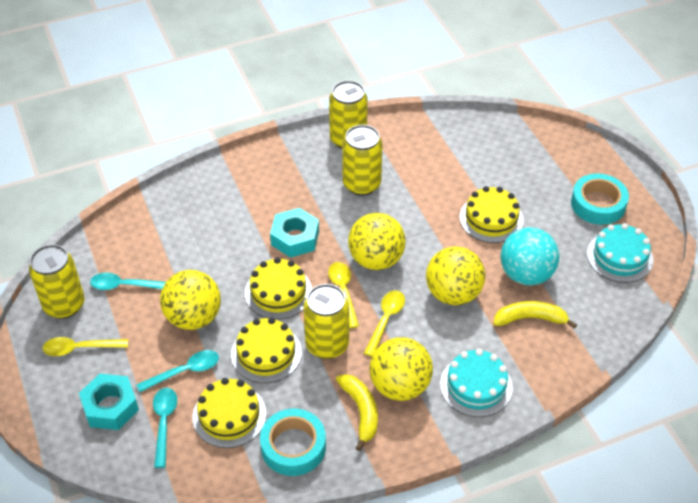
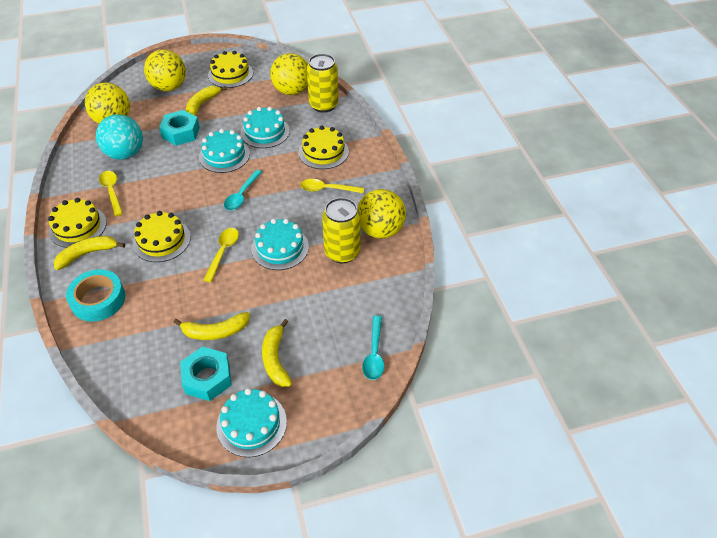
turquoise cake: 2 -> 4
turquoise spoon: 3 -> 2
turquoise tape: 2 -> 1
yellow banana: 2 -> 4
yellow can: 4 -> 2

